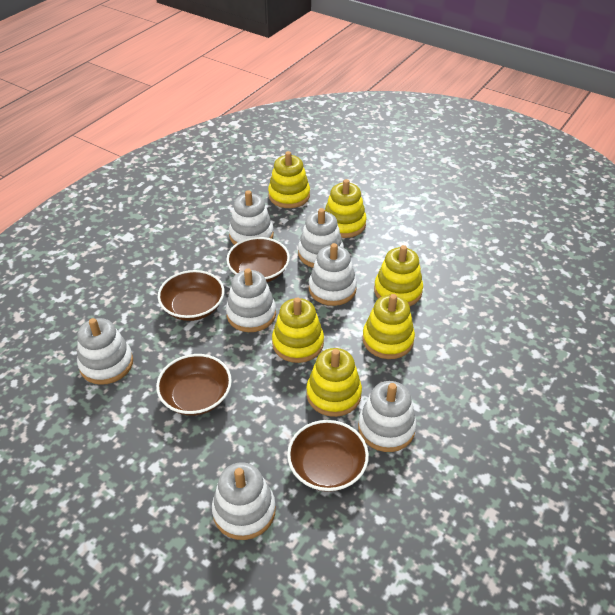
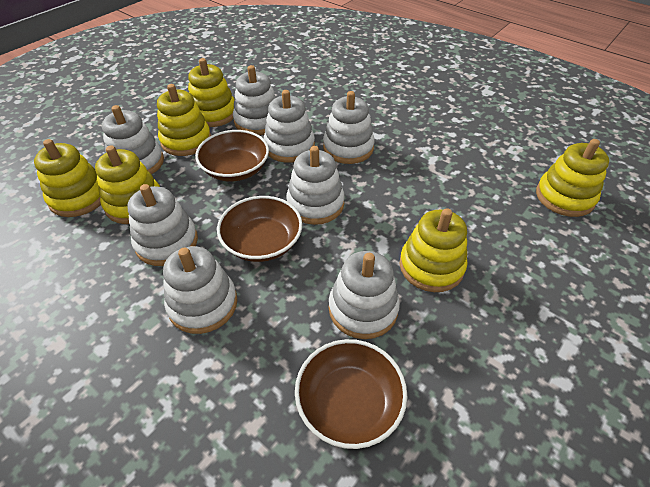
brown bowl: 4 -> 3
white stacking toy: 7 -> 8

